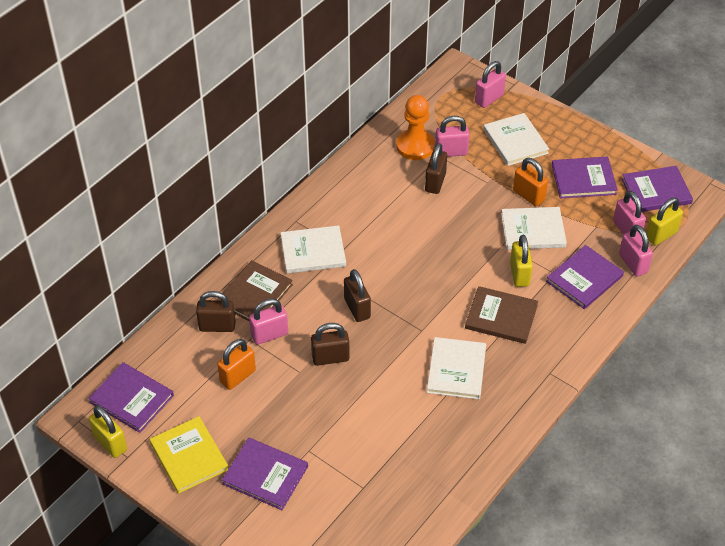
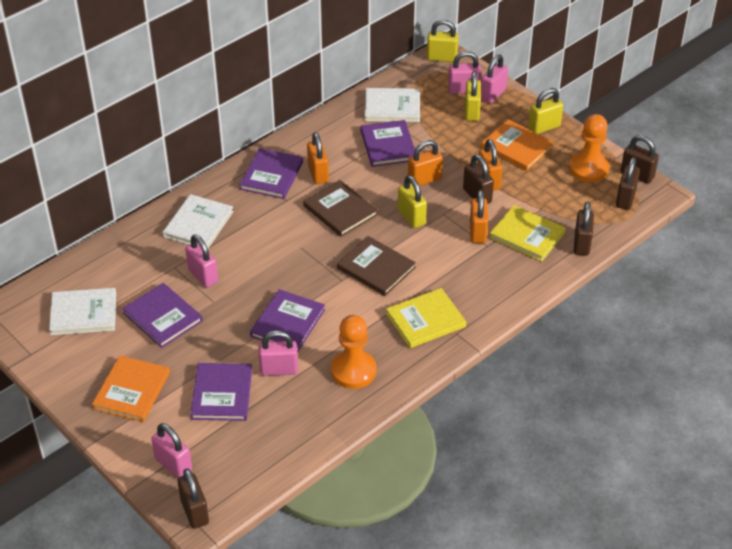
brown padlock: 4 -> 5
orange book: 0 -> 2
orange padlock: 2 -> 4
orange pawn: 1 -> 2
white book: 4 -> 3
yellow book: 1 -> 2
yellow padlock: 3 -> 4

